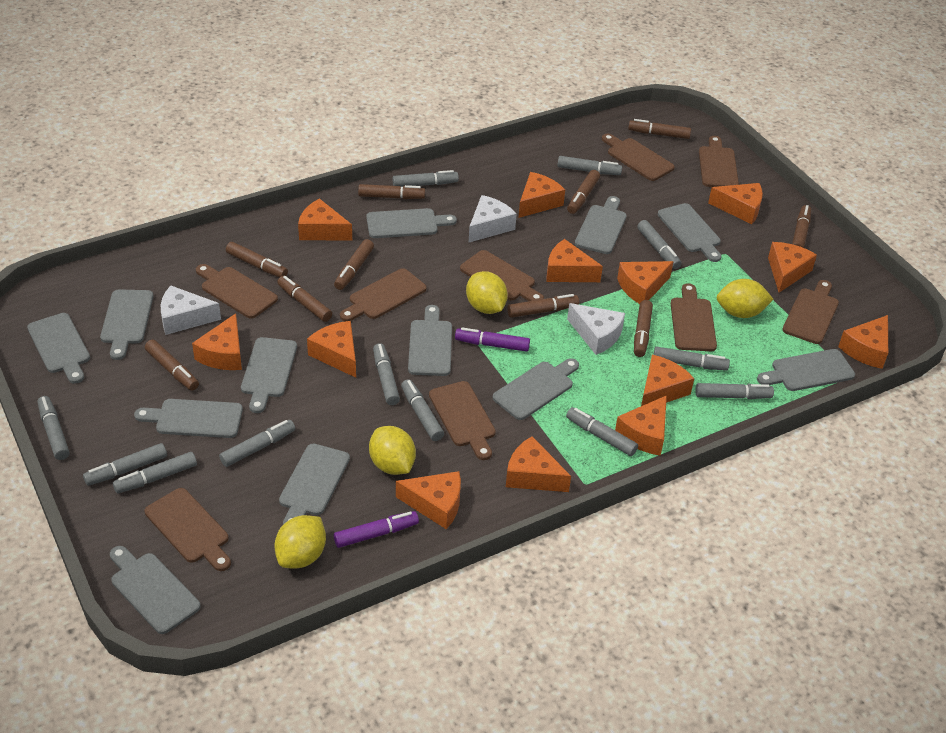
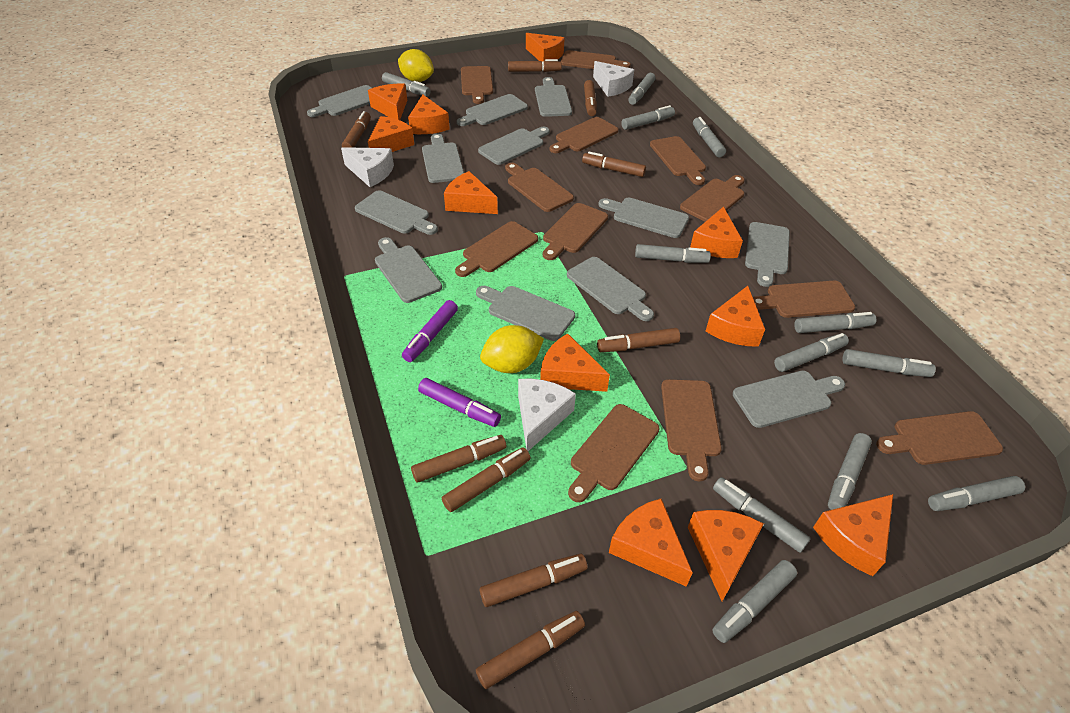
brown cutting board: 9 -> 12
brown marker: 10 -> 9
orange cheese: 13 -> 11
yellow lemon: 4 -> 2

